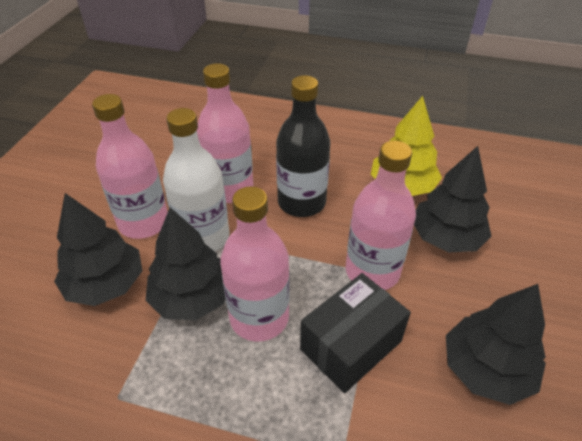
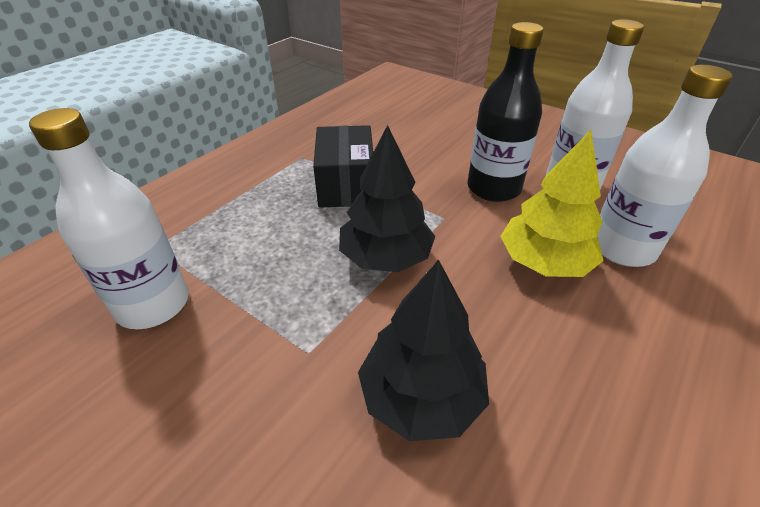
black tree: 4 -> 2
pink bottle: 4 -> 0
white bottle: 1 -> 3

